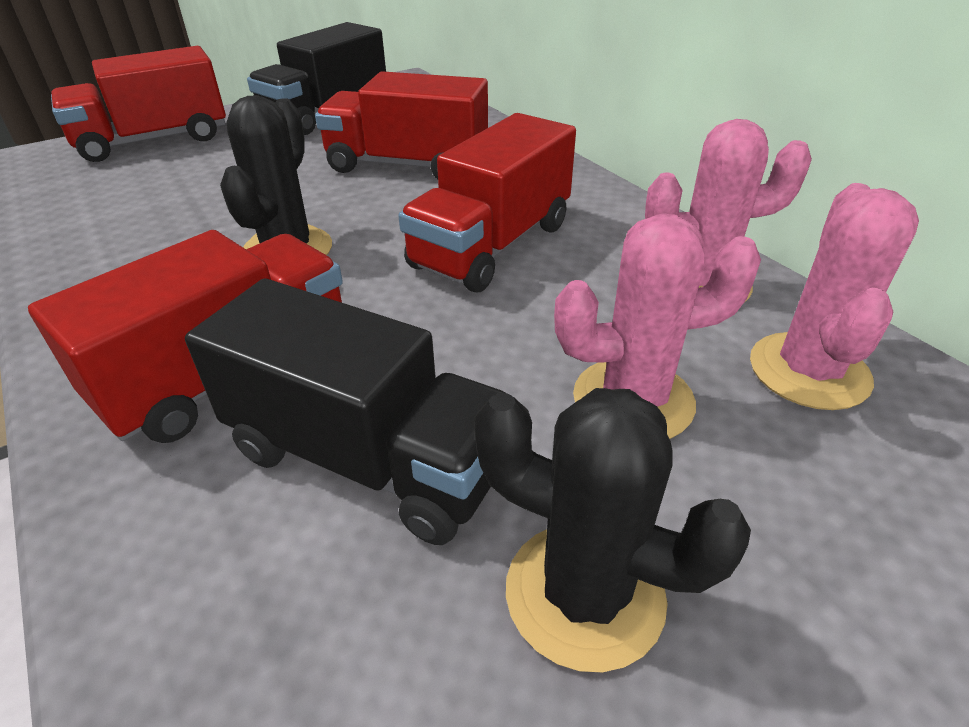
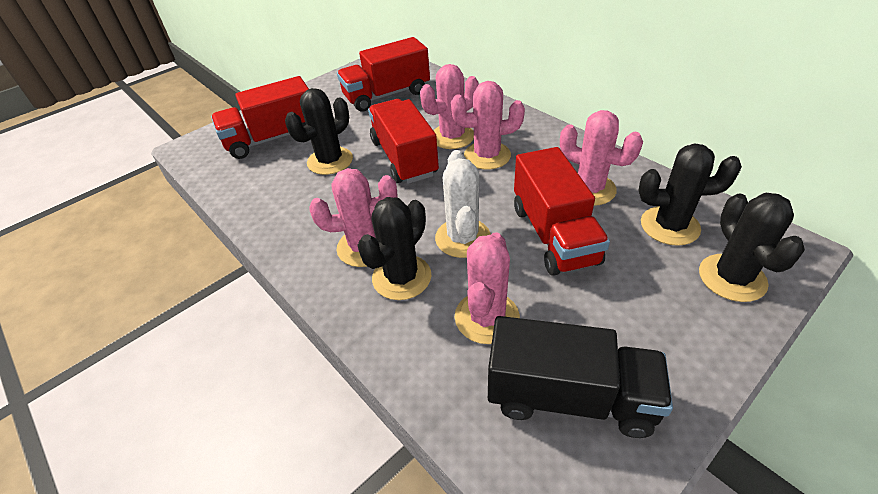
black cactus: 2 -> 4
black truck: 2 -> 1
pink cactus: 3 -> 5
white cactus: 0 -> 1

